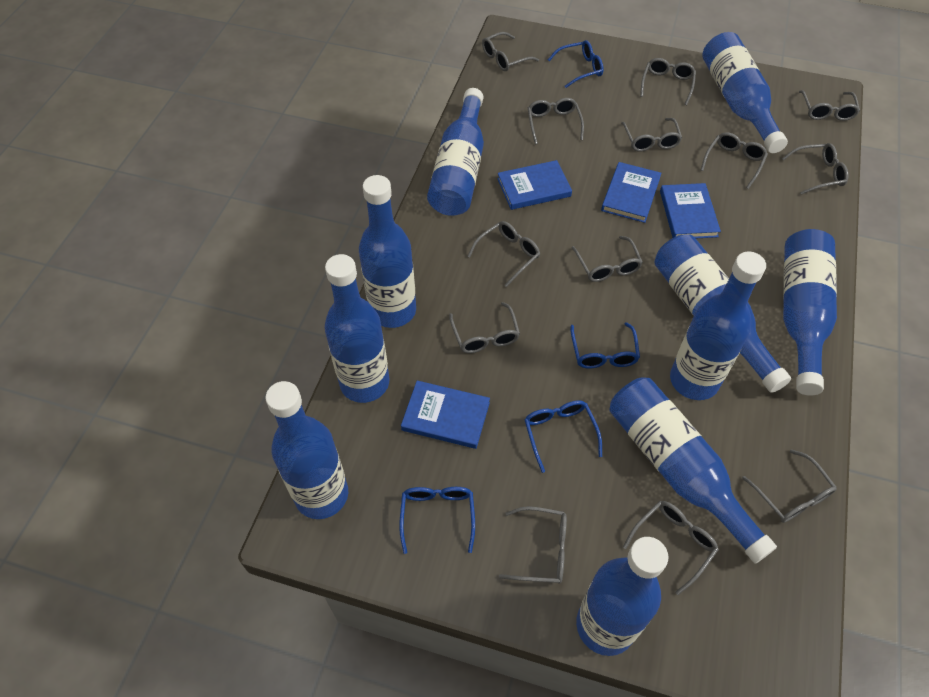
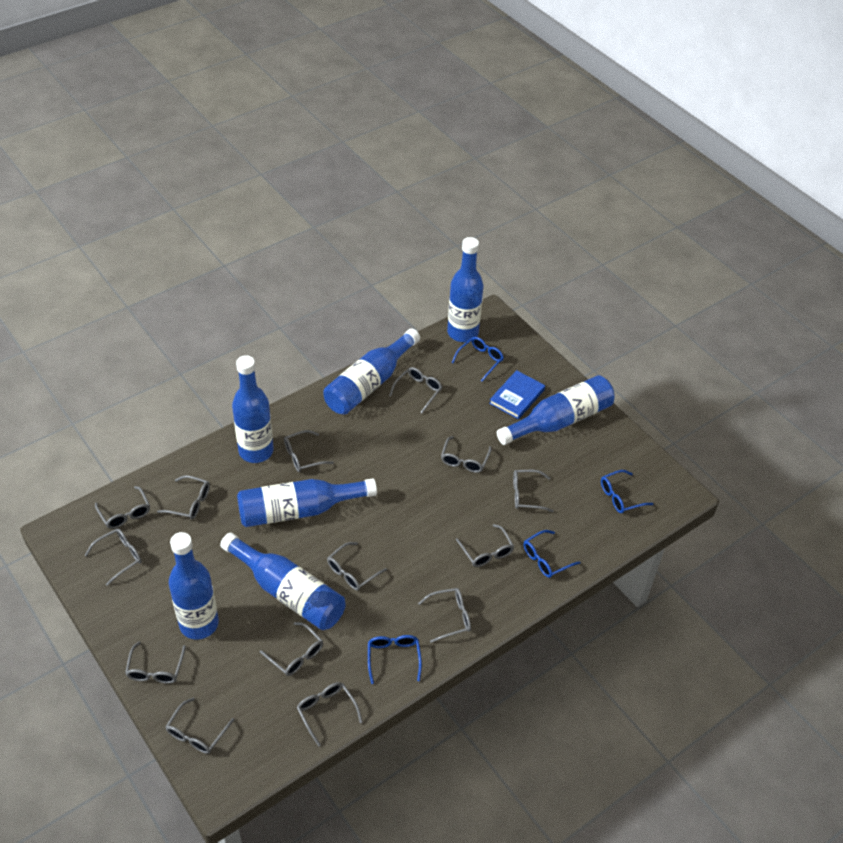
blue book: 4 -> 1
blue bottle: 10 -> 7
grey glasses: 13 -> 14

